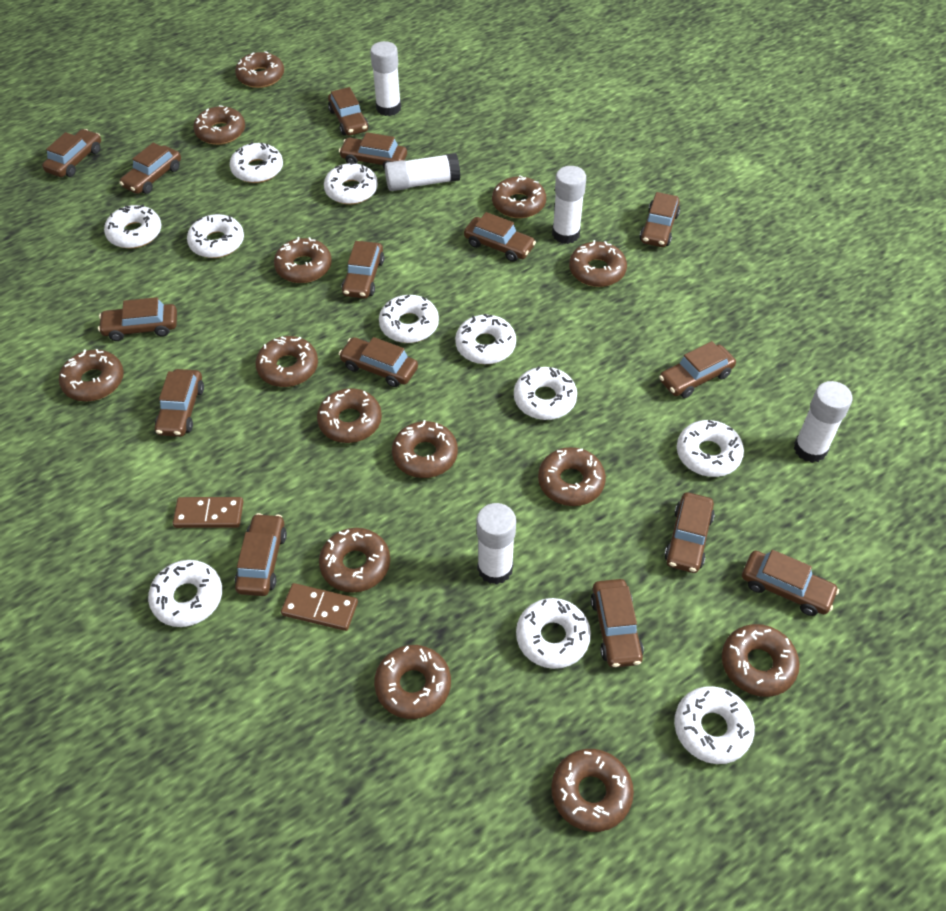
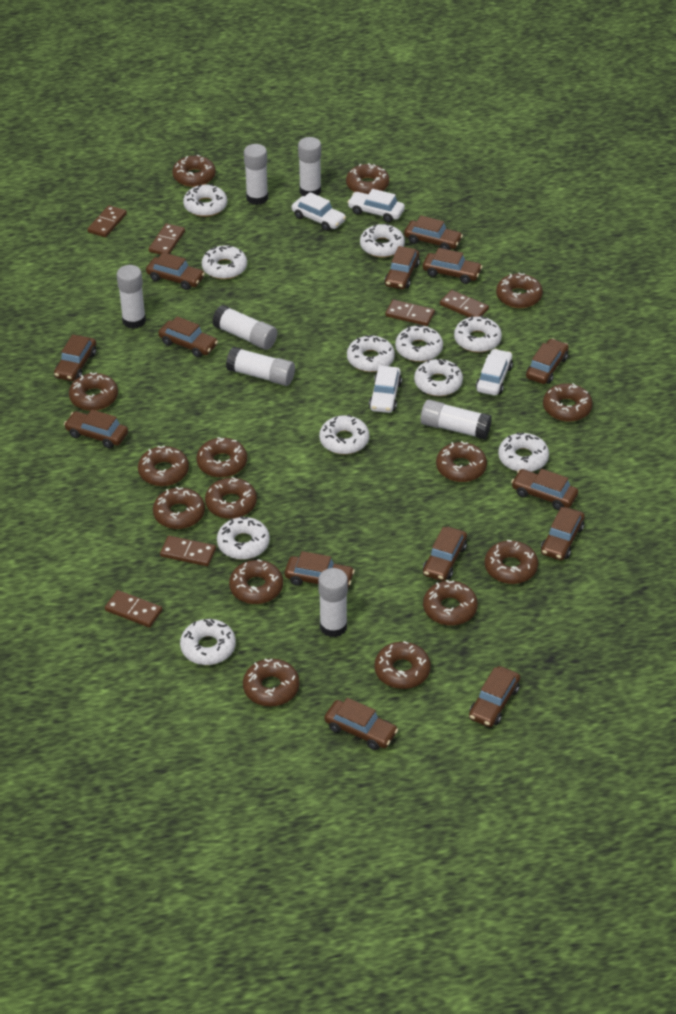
brown car: 15 -> 14
brown domino: 2 -> 6
brown donut: 14 -> 15
white car: 0 -> 4
white glue stick: 5 -> 7

